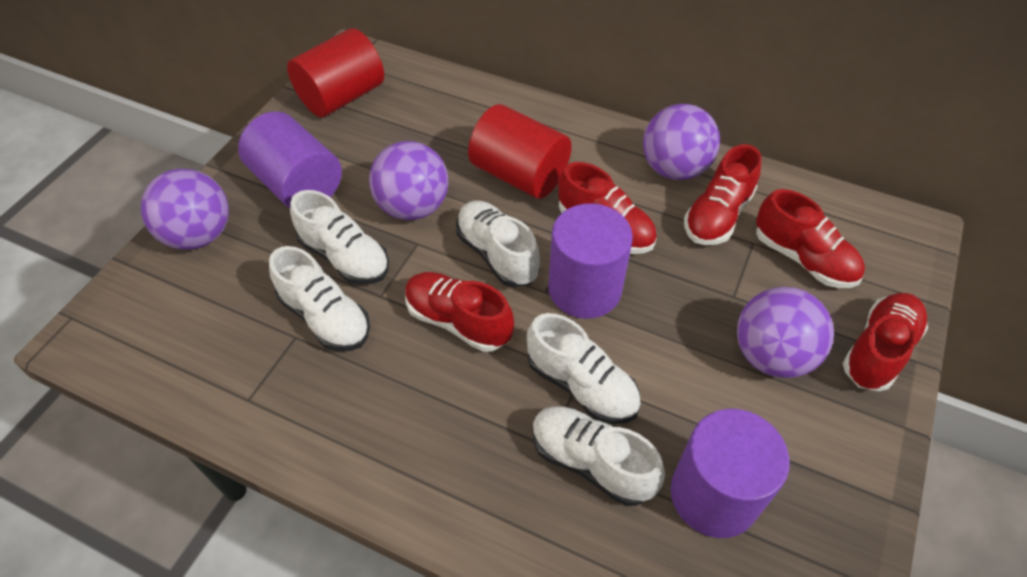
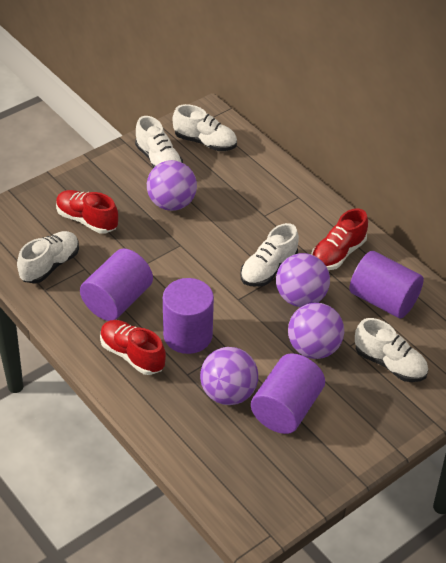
purple cylinder: 3 -> 4
red cylinder: 2 -> 0
red shoe: 5 -> 3

